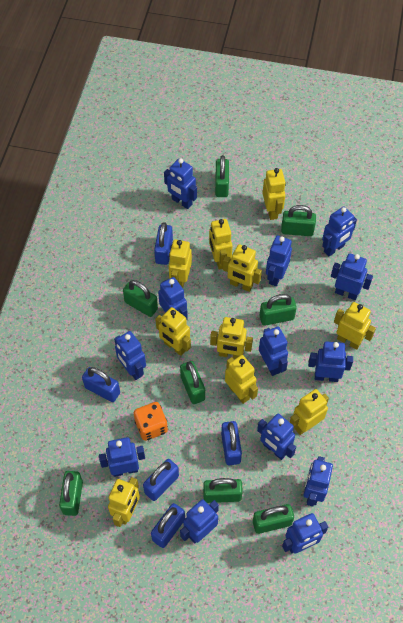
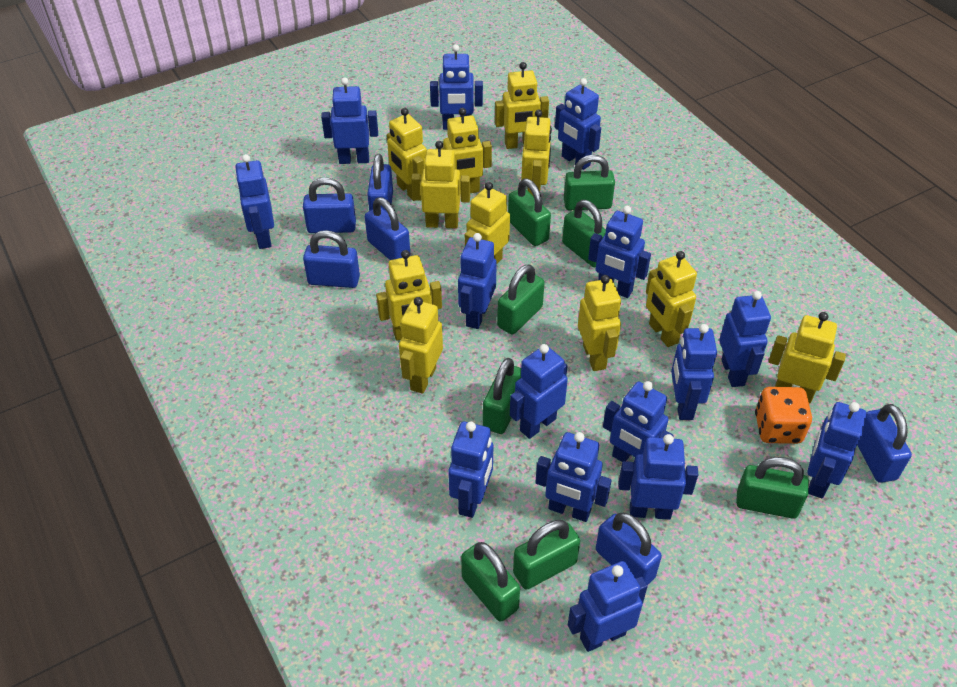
blue padlock: 5 -> 6
blue robot: 13 -> 15
yellow robot: 10 -> 11

